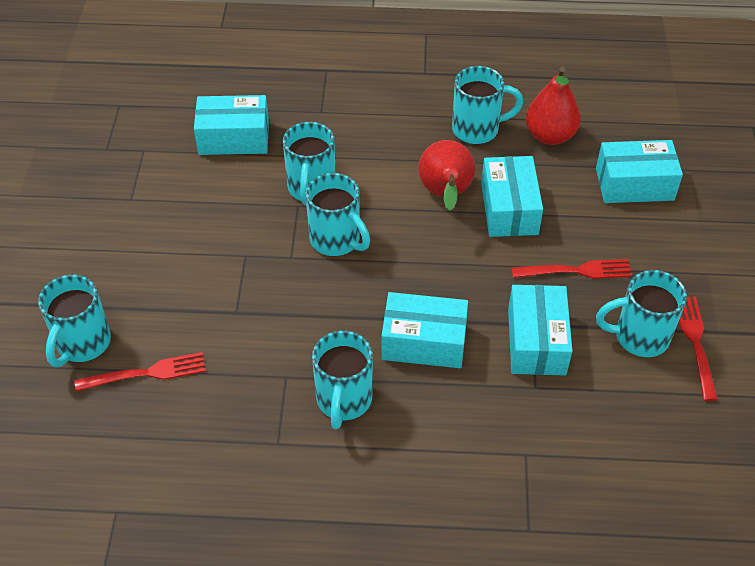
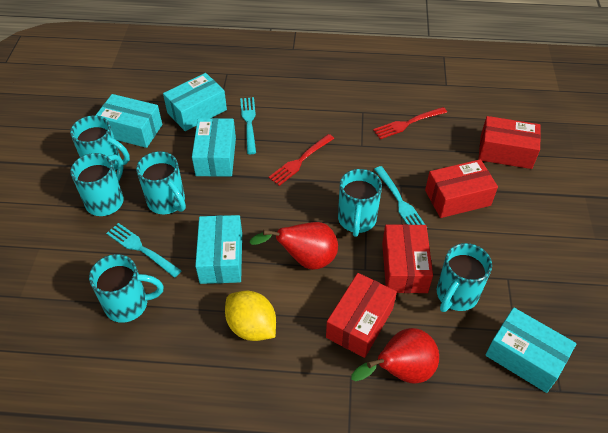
red box: 0 -> 4
red fork: 3 -> 2
turquoise fork: 0 -> 3
yellow lemon: 0 -> 1

